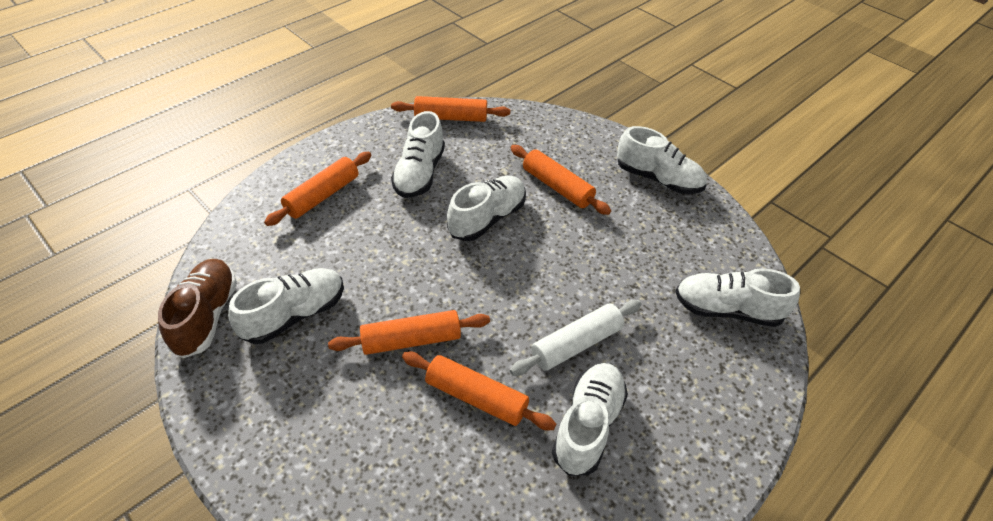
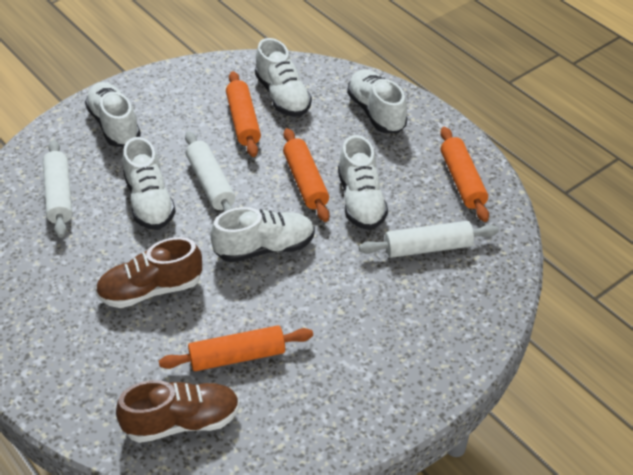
brown shoe: 1 -> 2
orange rolling pin: 5 -> 4
white rolling pin: 1 -> 3

